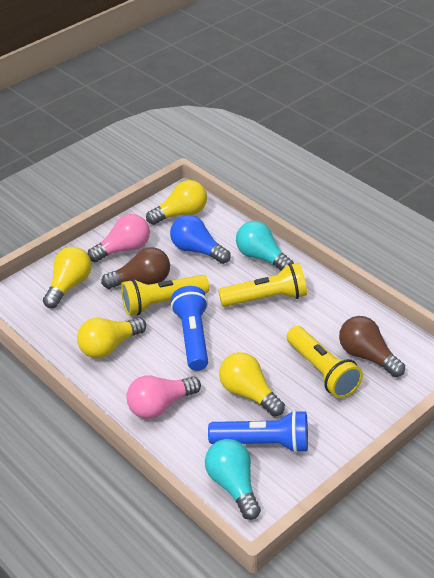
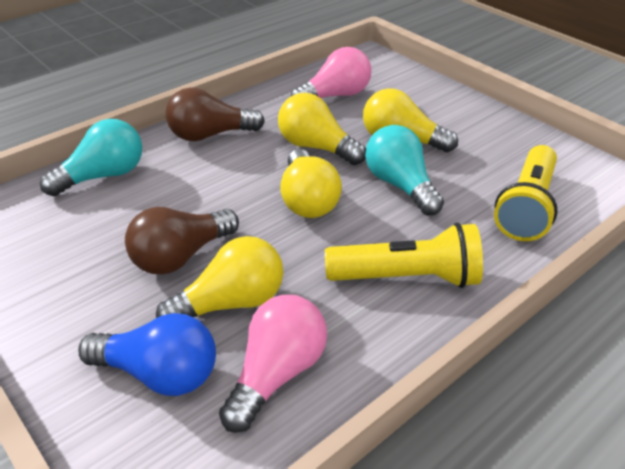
blue flashlight: 2 -> 0
yellow flashlight: 3 -> 2

